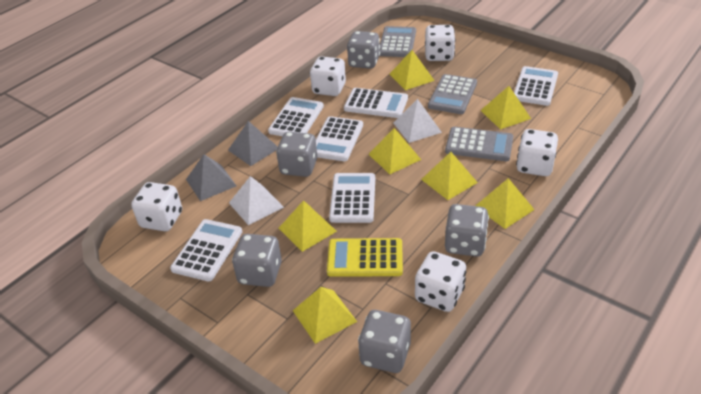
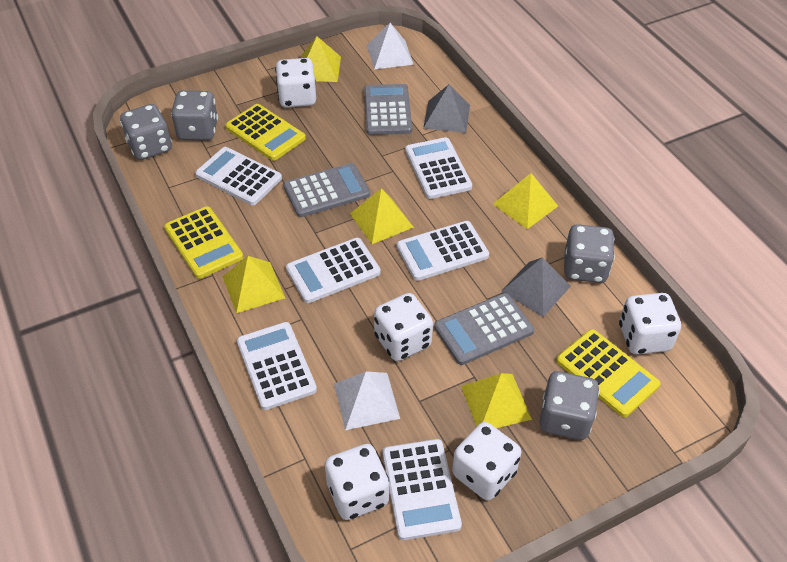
grey dice: 5 -> 4
yellow calculator: 1 -> 3
yellow pyramid: 7 -> 5

